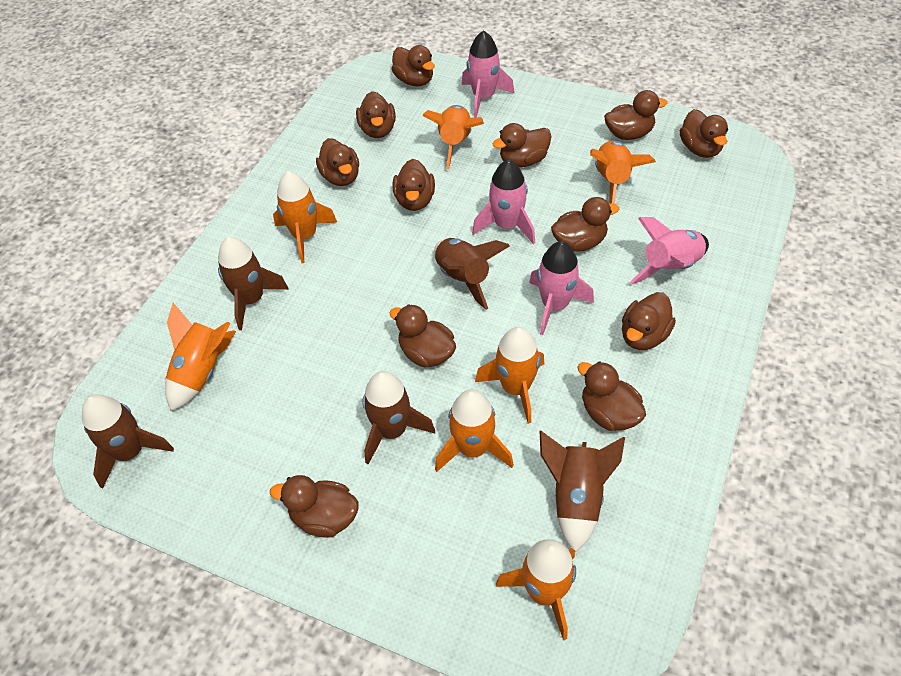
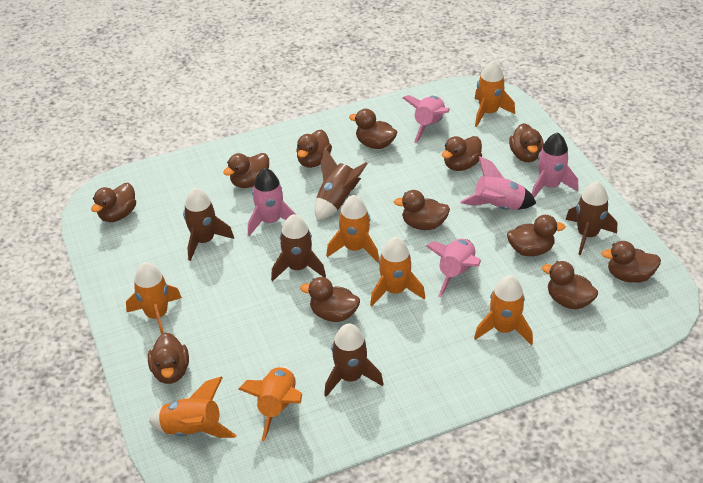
pink rocket: 4 -> 5

